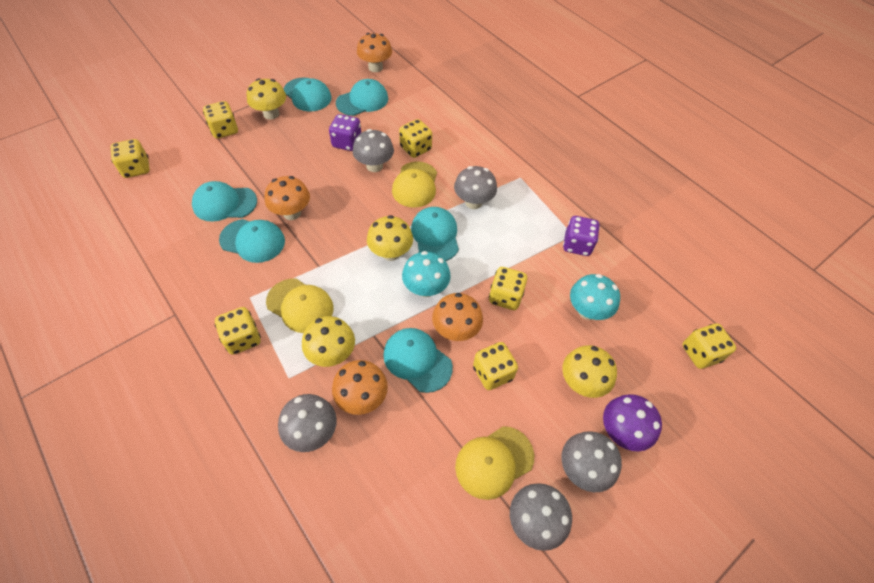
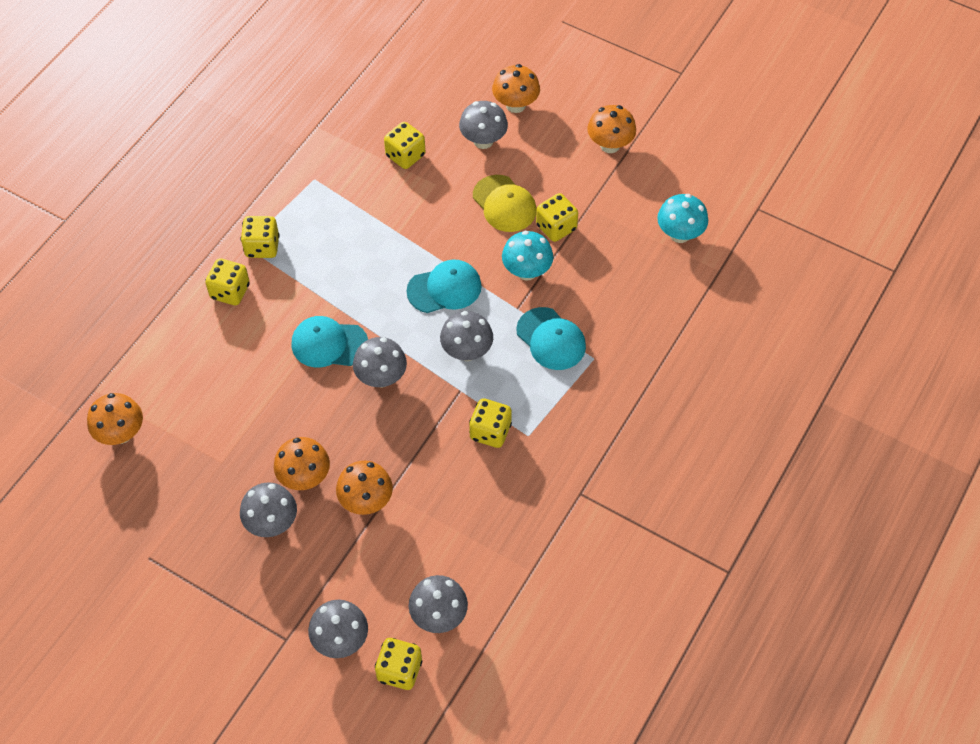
grey mushroom: 5 -> 6
orange mushroom: 4 -> 5
purple dice: 2 -> 0
purple mushroom: 1 -> 0
turquoise cap: 6 -> 3
yellow cap: 3 -> 1
yellow dice: 7 -> 6
yellow mushroom: 4 -> 0

